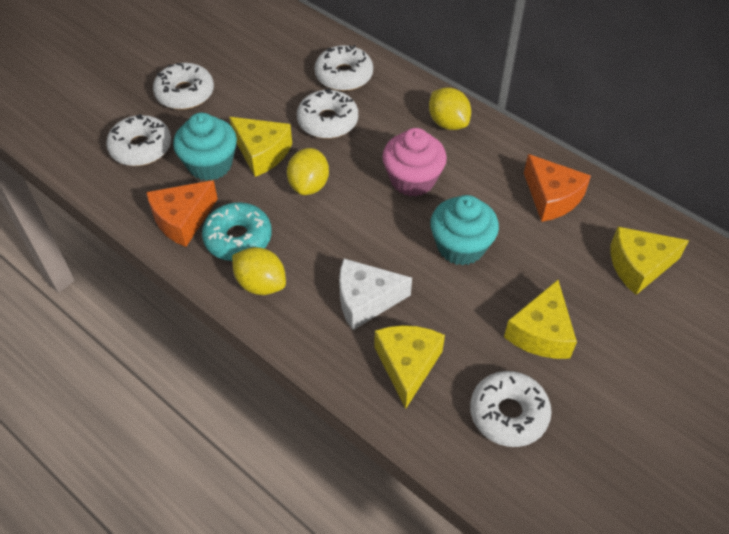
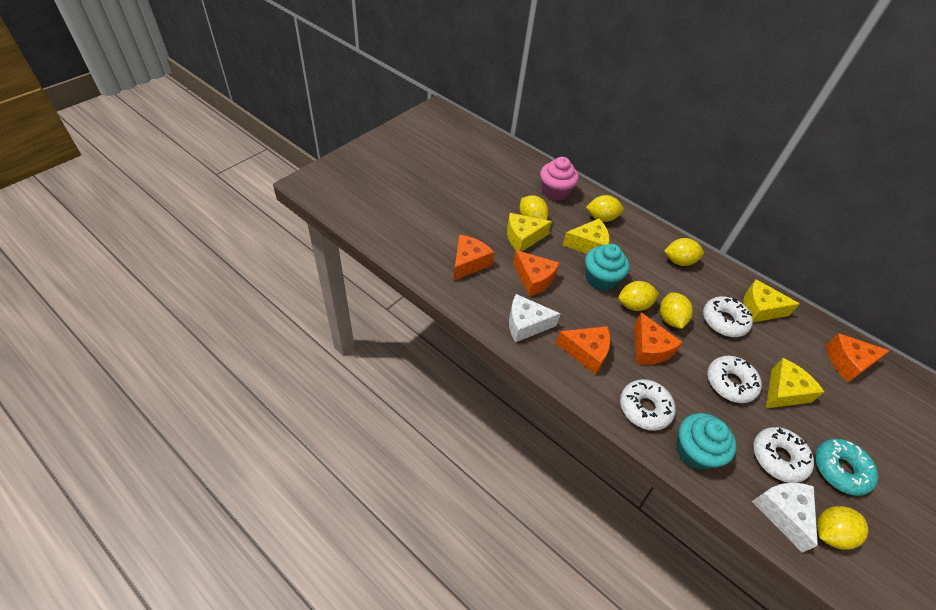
orange cheese: 2 -> 5
white cheese: 1 -> 2
white donut: 5 -> 4
yellow lemon: 3 -> 6

